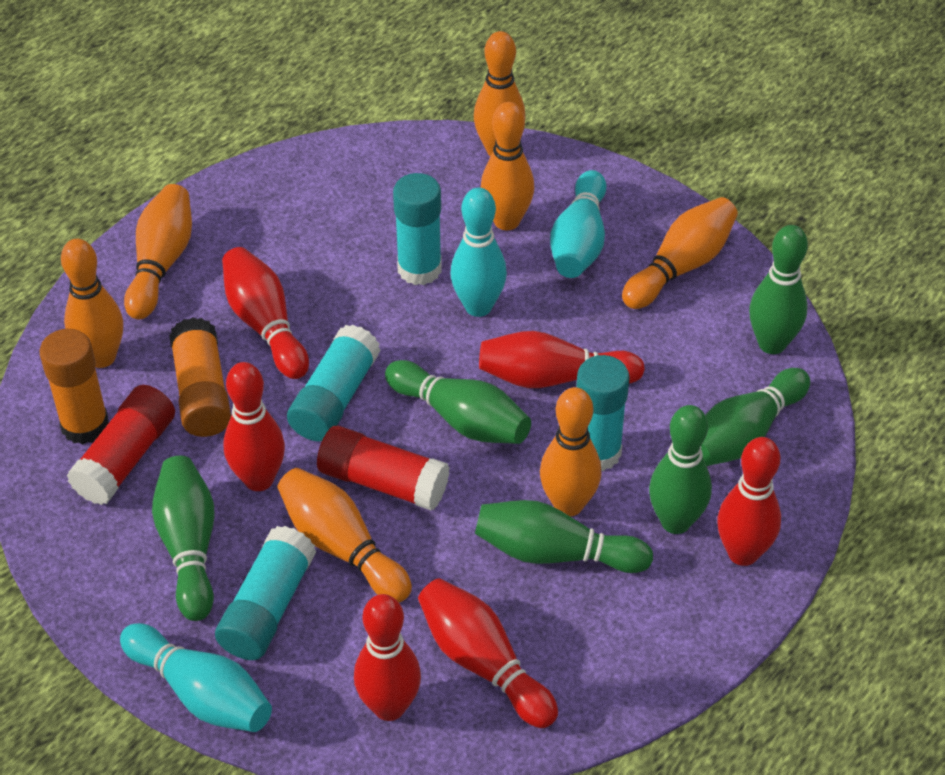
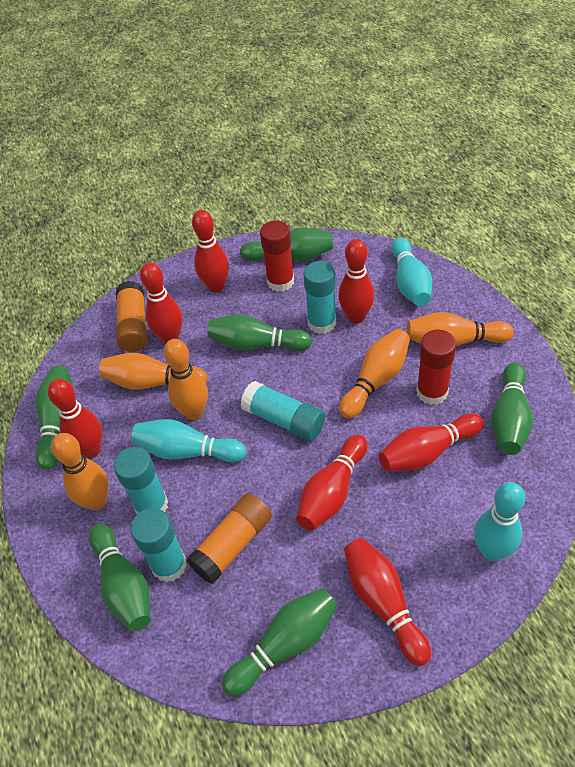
orange bowling pin: 7 -> 5
red bowling pin: 6 -> 7

